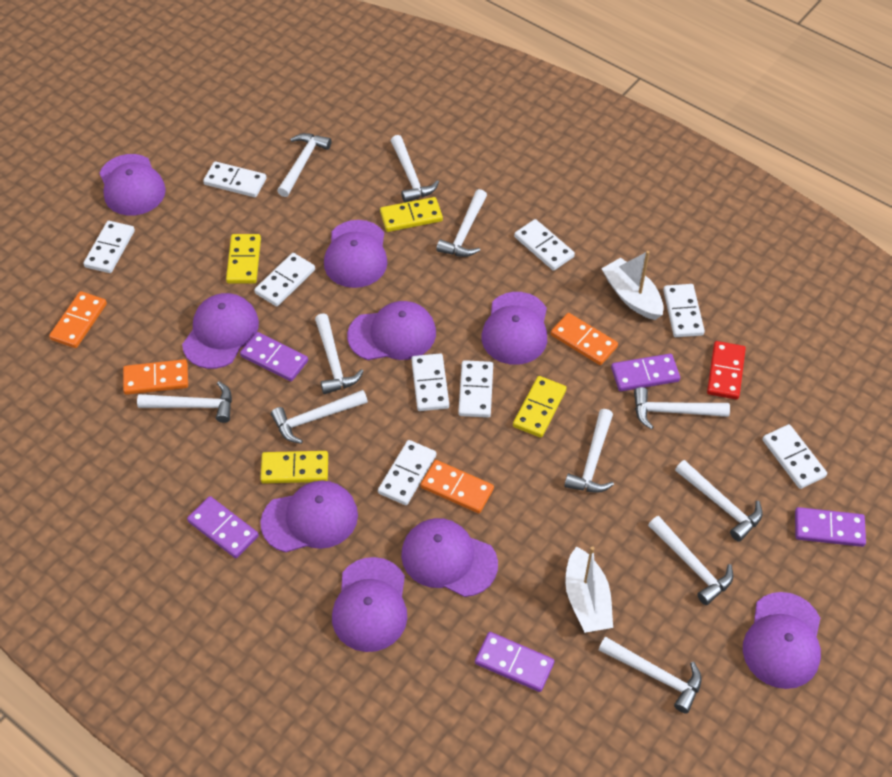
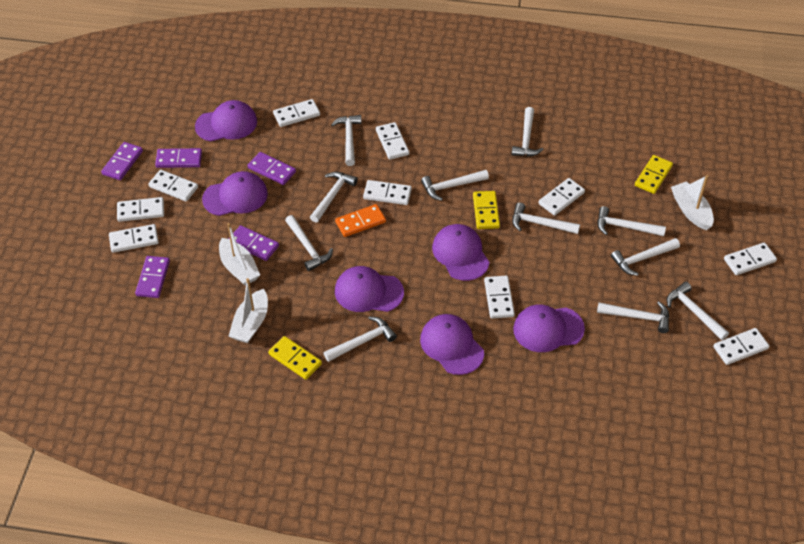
orange domino: 4 -> 1
purple cap: 9 -> 6
red domino: 1 -> 0
white boat: 2 -> 3
white domino: 9 -> 10
yellow domino: 4 -> 3

